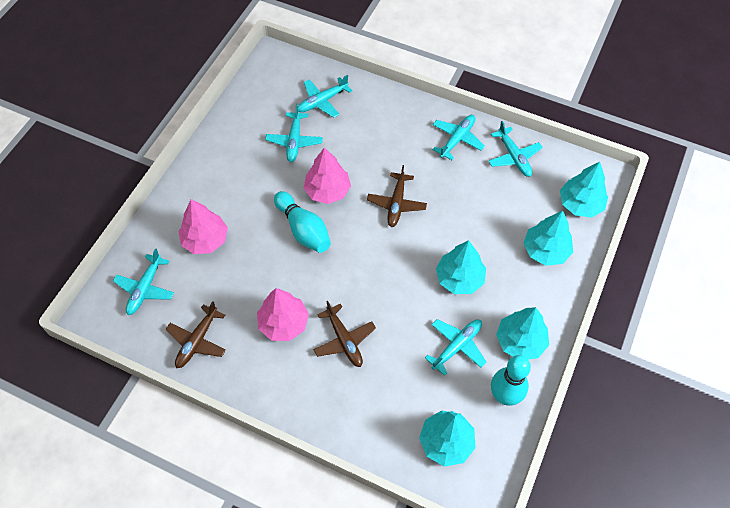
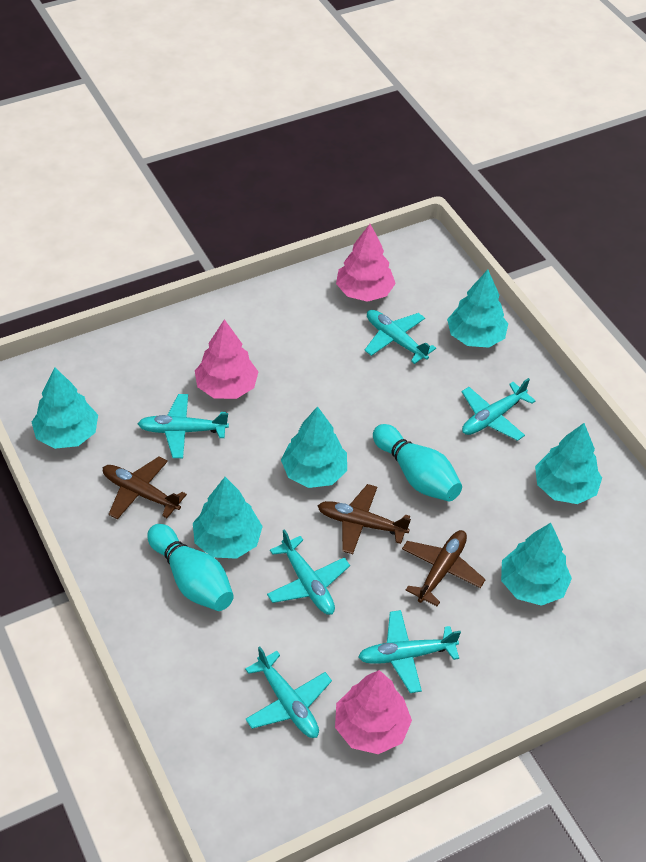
turquoise tree: 5 -> 6

